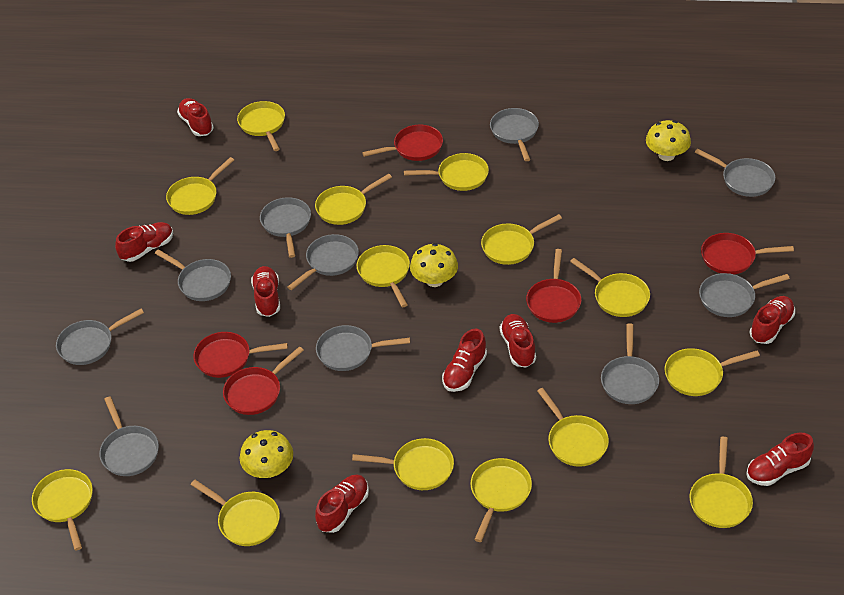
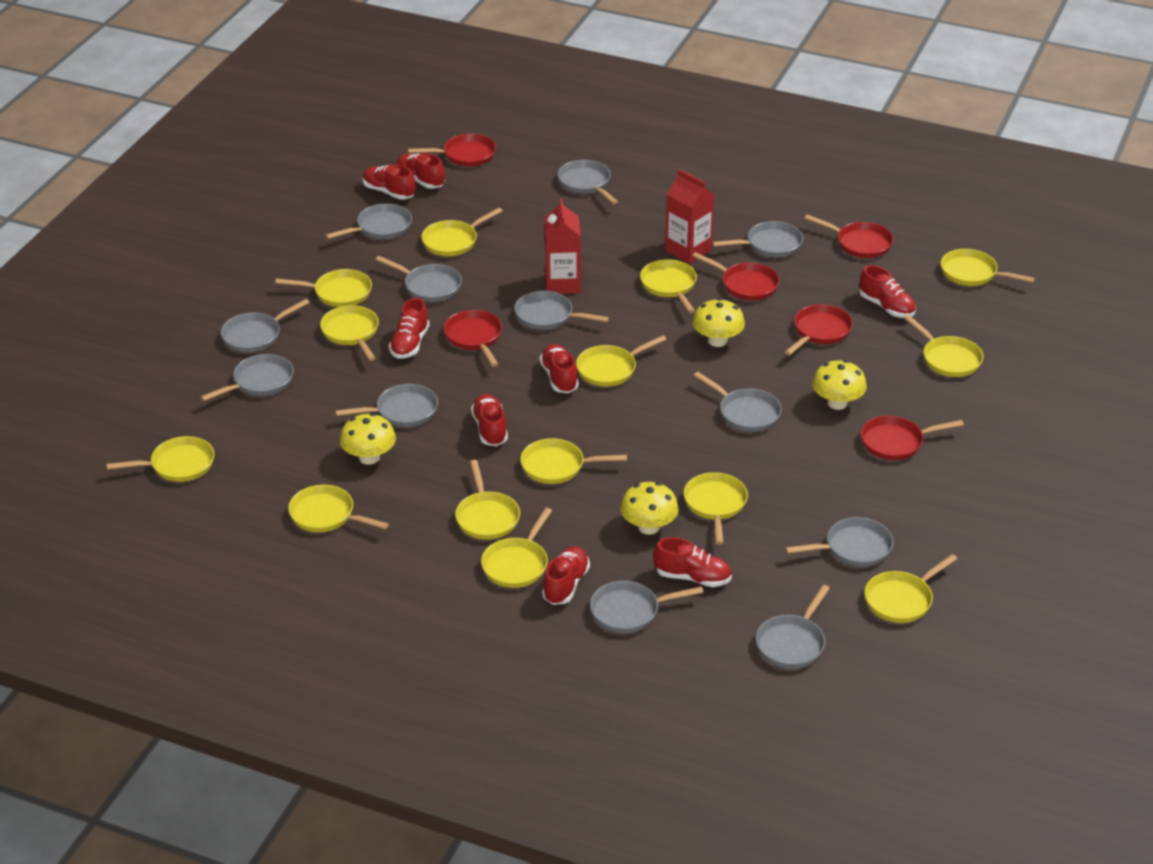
grey pan: 10 -> 12
red carton: 0 -> 2
red pan: 5 -> 6
yellow mushroom: 3 -> 4

